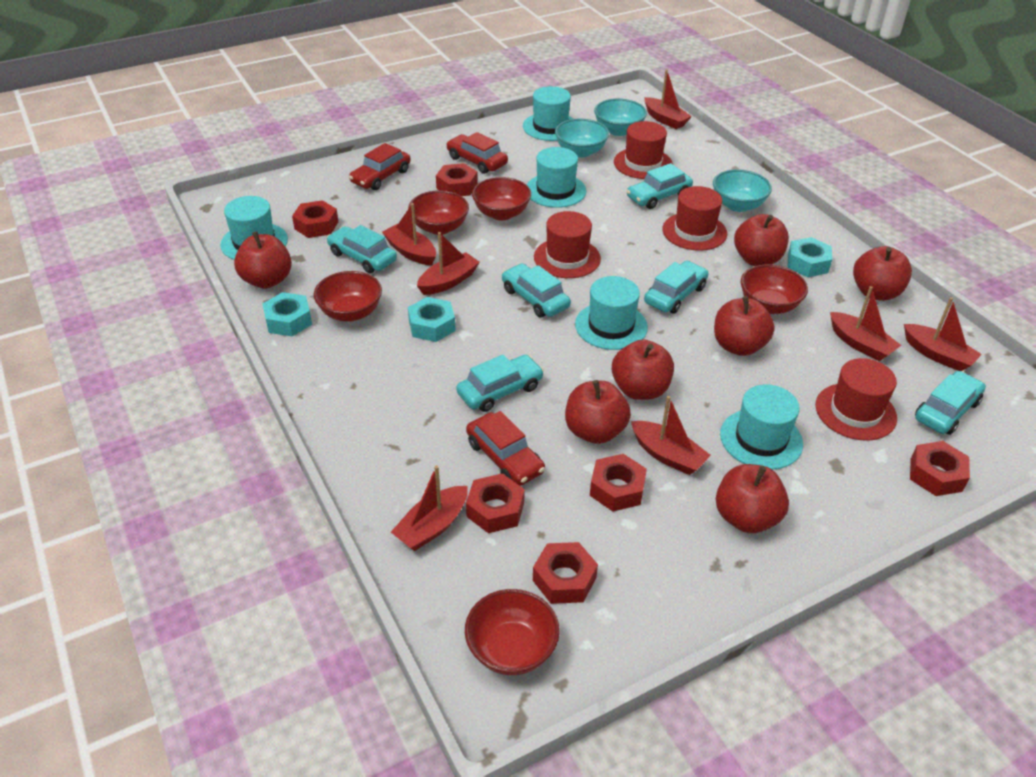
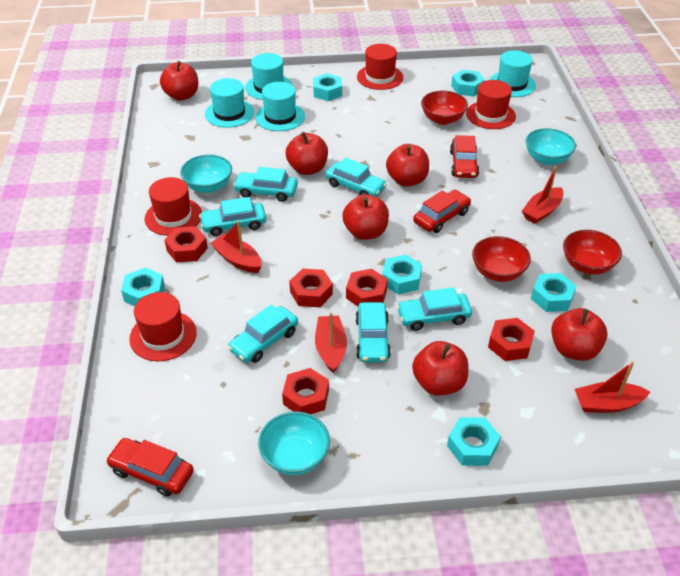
red apple: 7 -> 6
red boat: 7 -> 4
red bowl: 5 -> 3
red nut: 6 -> 5
turquoise hat: 5 -> 4
turquoise nut: 3 -> 6

